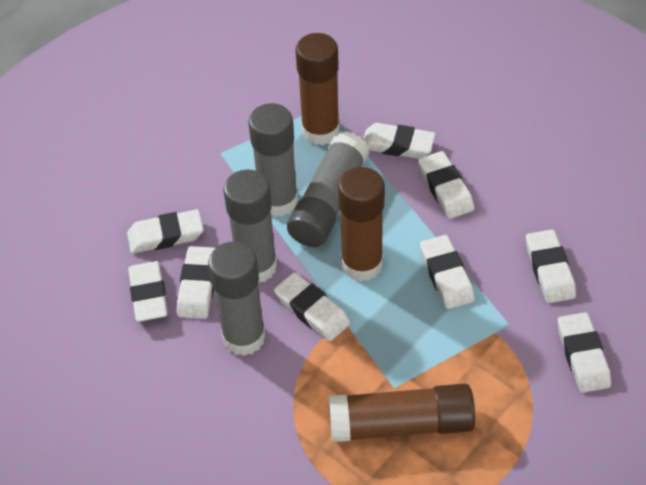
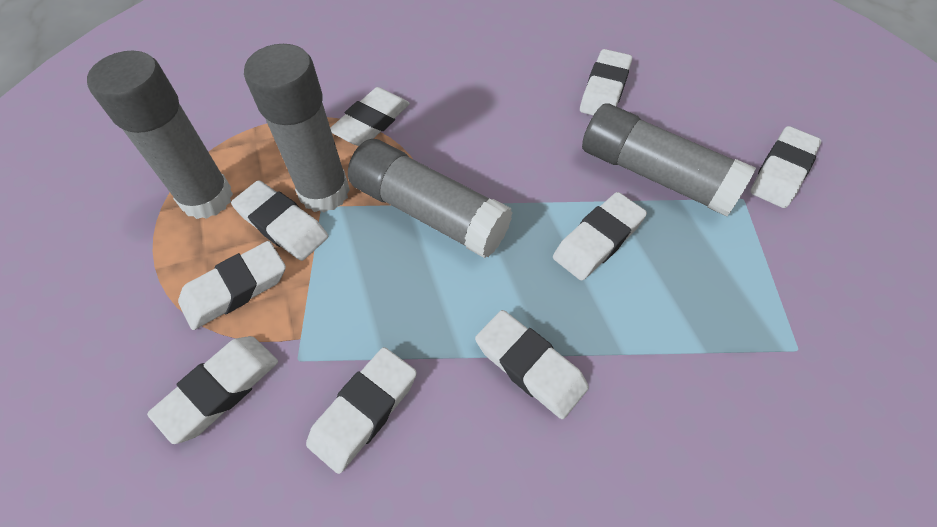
brown glue stick: 3 -> 0

